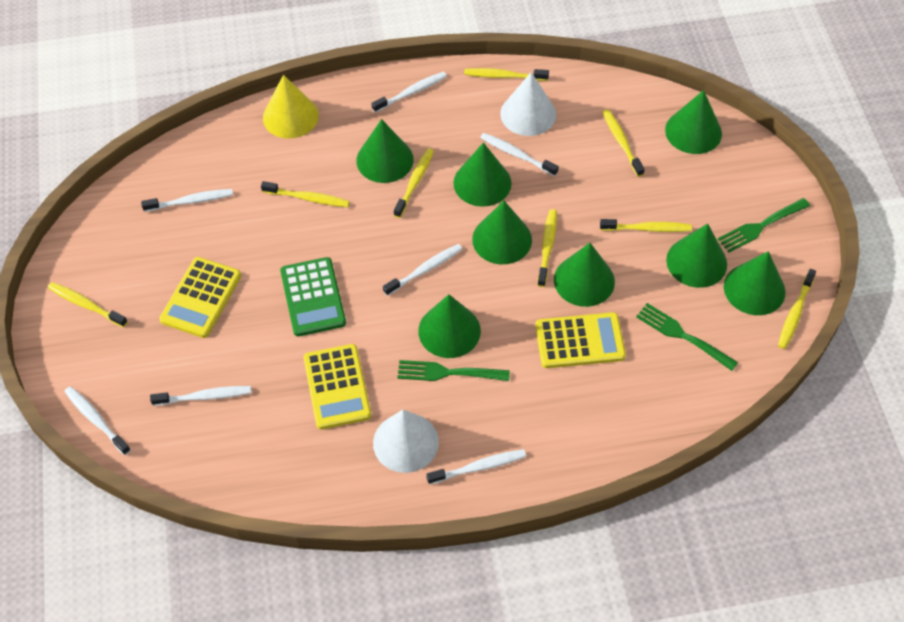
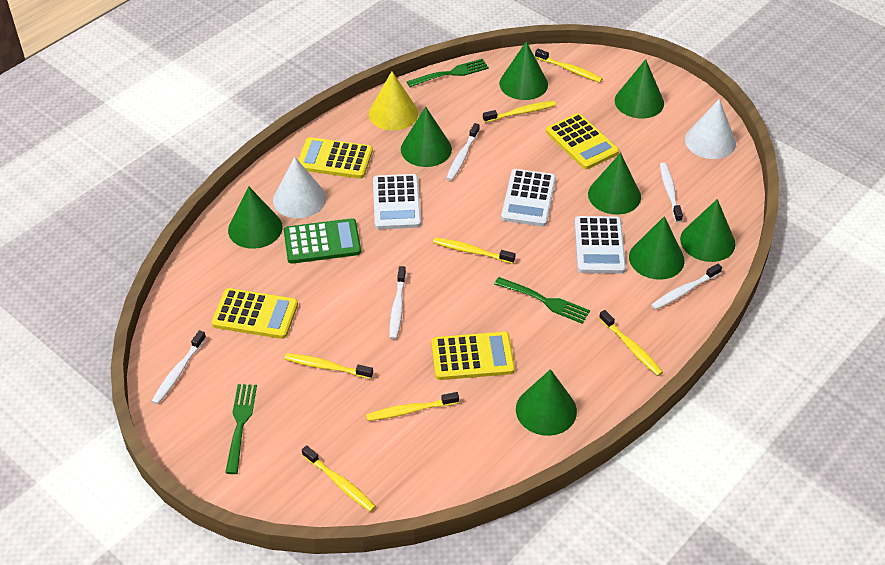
white calculator: 0 -> 3
white toothbrush: 7 -> 5
yellow calculator: 3 -> 4
yellow toothbrush: 8 -> 7

